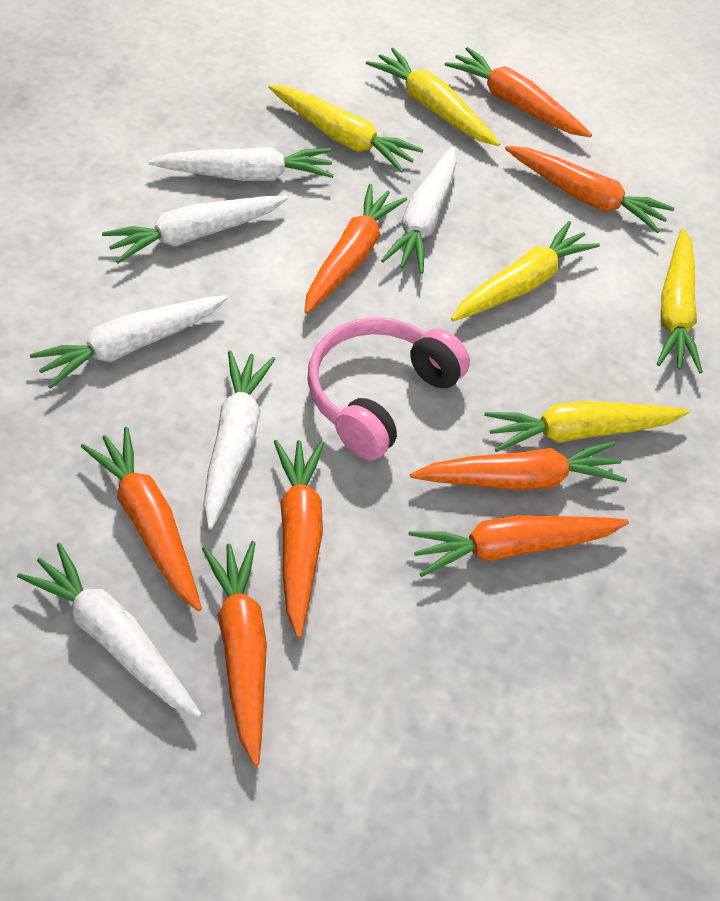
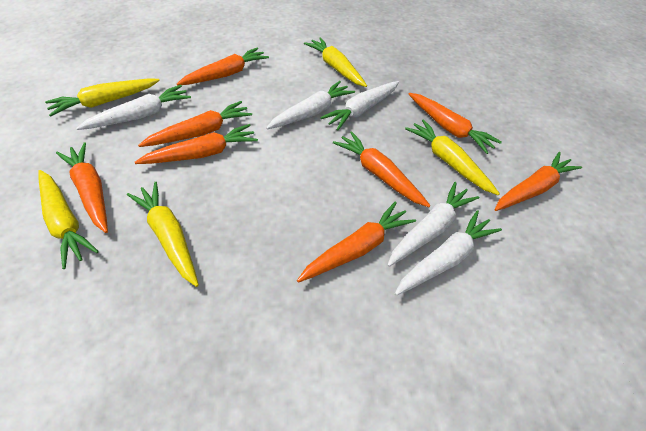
pink headphones: 1 -> 0
white carrot: 6 -> 5

